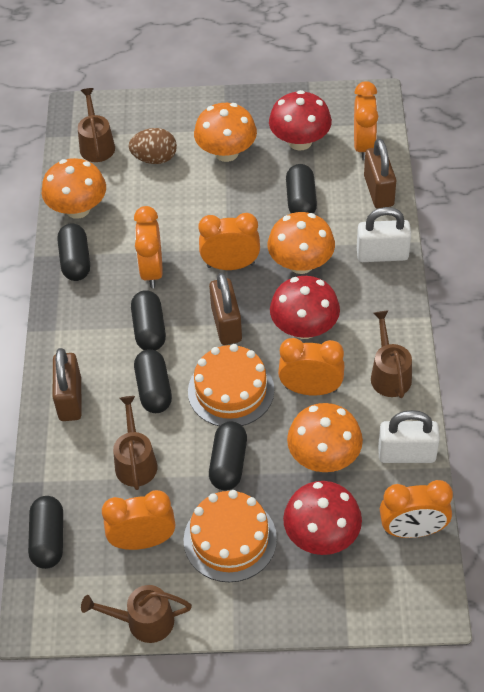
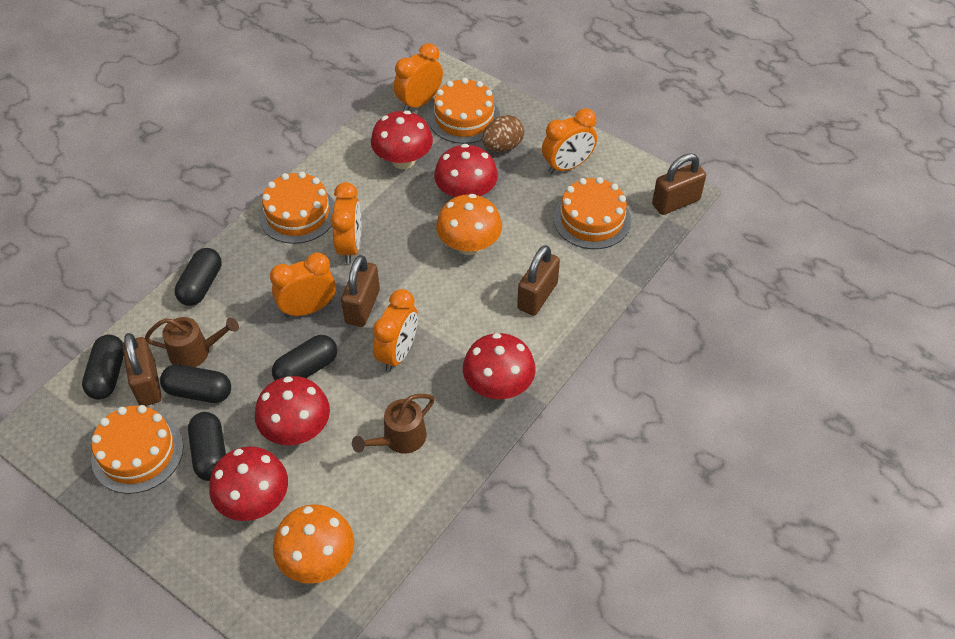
black capsule: 6 -> 5
brown padlock: 3 -> 4
brown watering can: 4 -> 2
orange cake: 2 -> 4
orange clock: 6 -> 5
orange mushroom: 4 -> 2
red mushroom: 3 -> 5
white padlock: 2 -> 0

